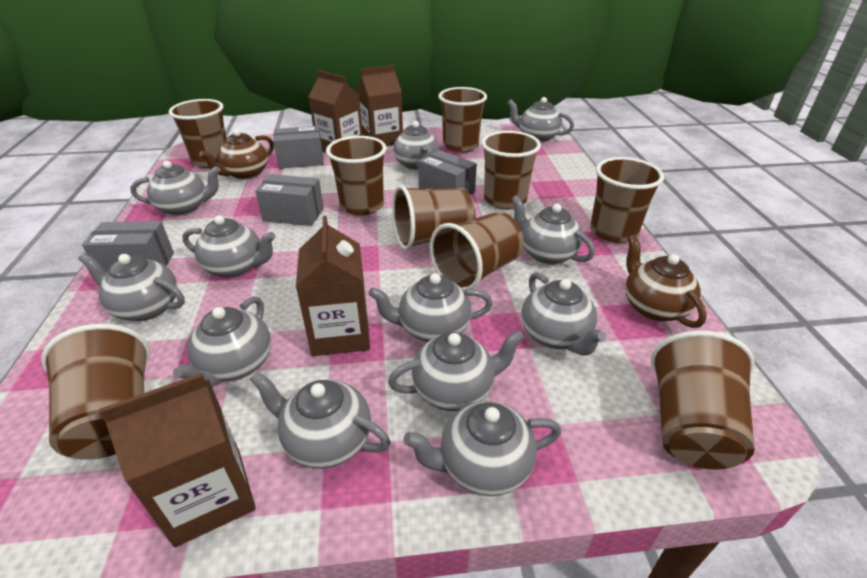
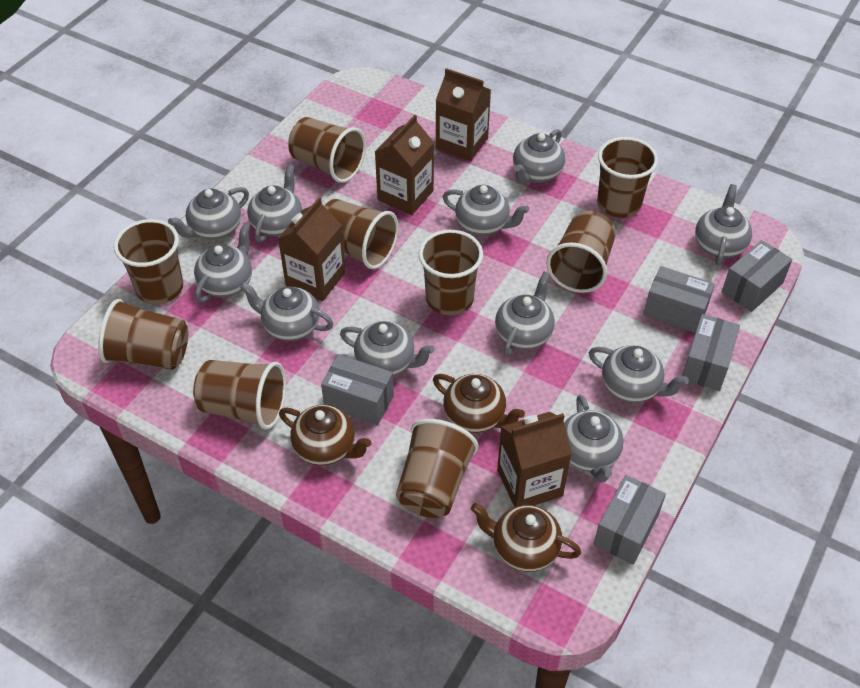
brown teapot: 2 -> 3
grey box: 4 -> 5
grey teapot: 12 -> 11

